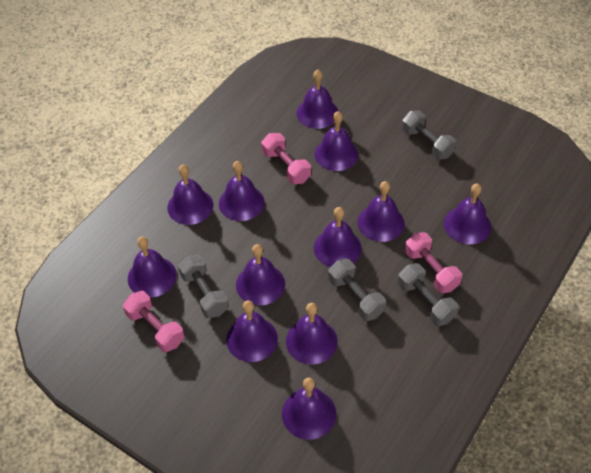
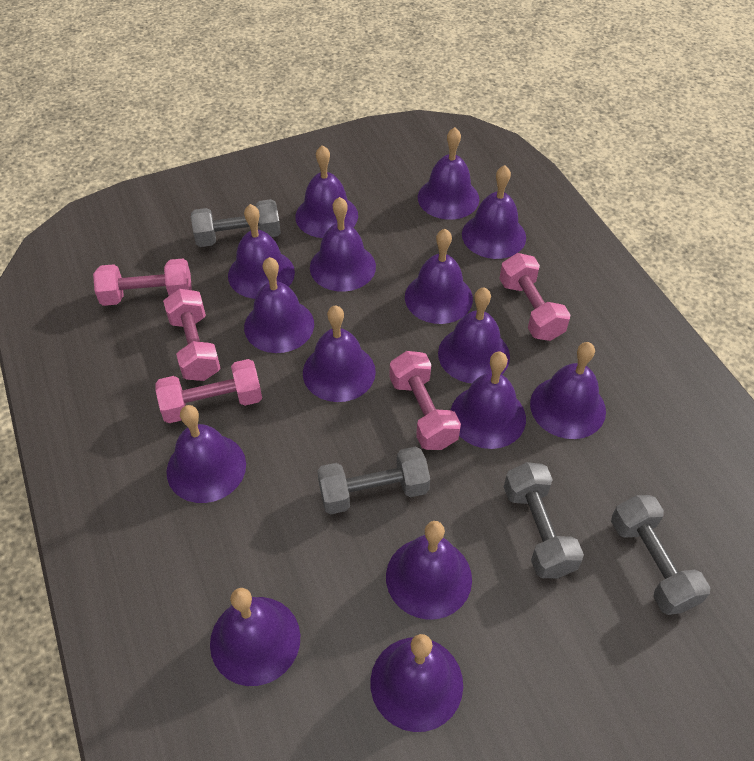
pink dumbbell: 3 -> 5
purple bell: 12 -> 15

